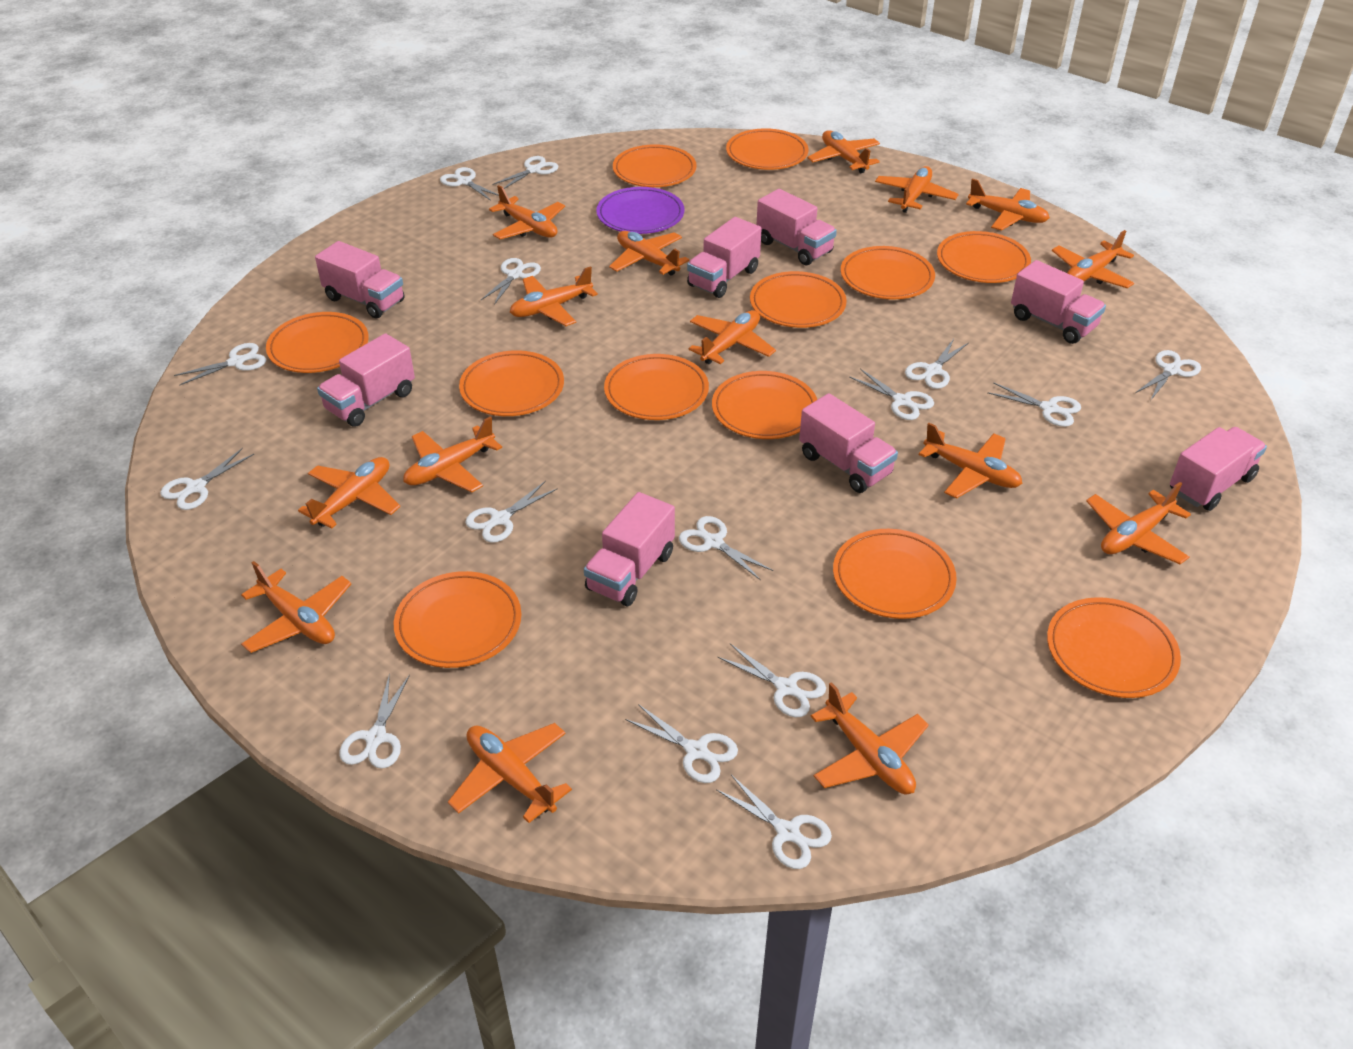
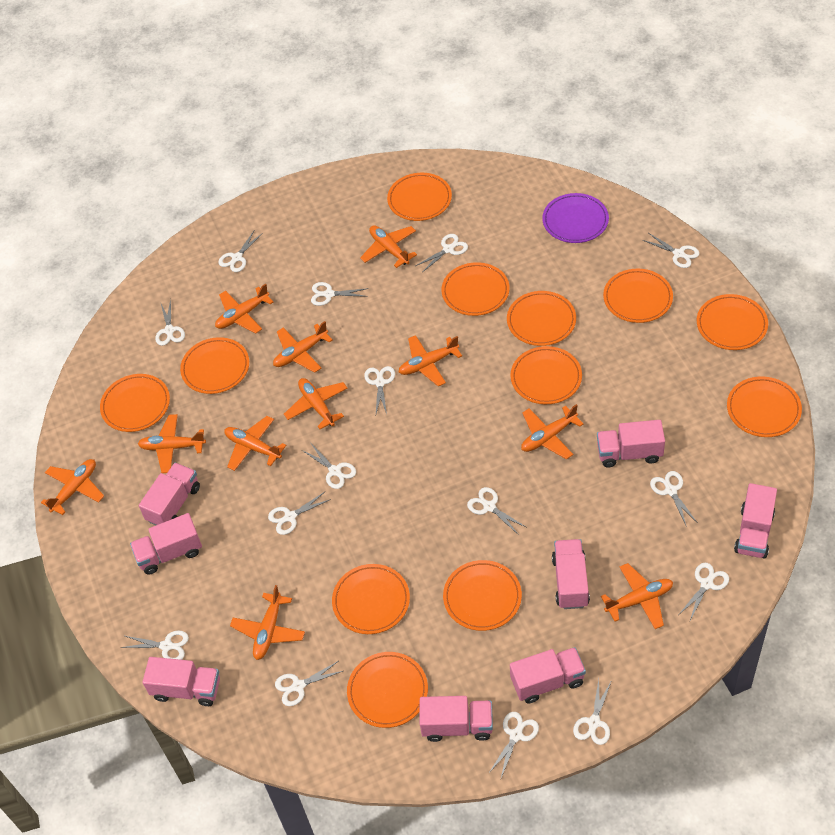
orange plane: 15 -> 11

